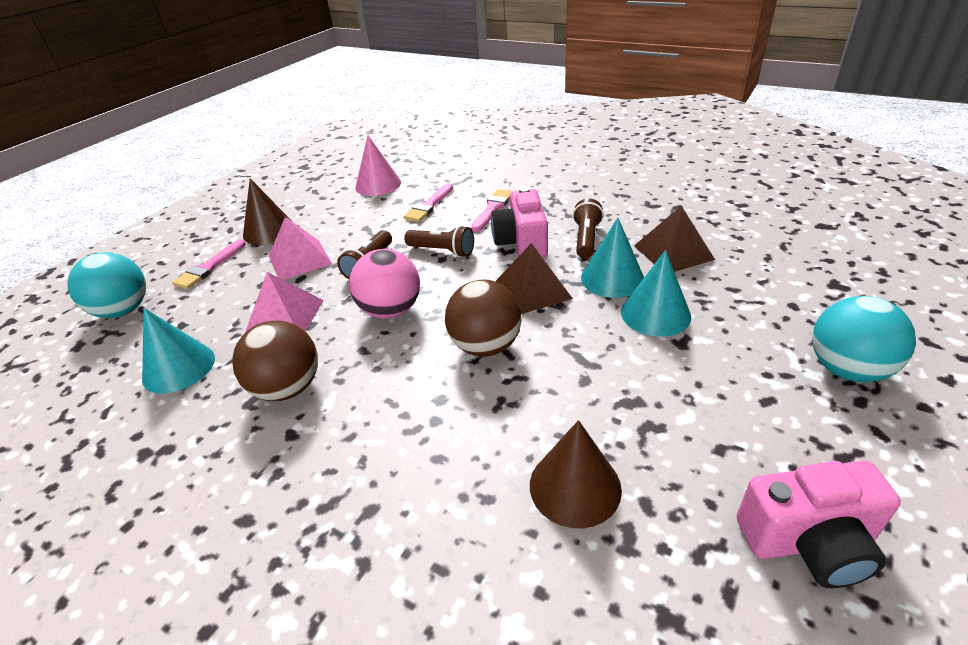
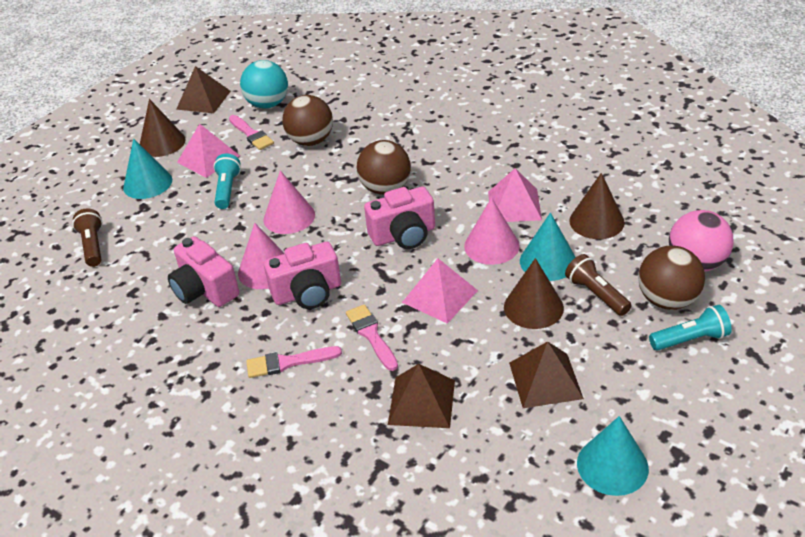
brown ball: 2 -> 3
brown cone: 2 -> 3
brown flashlight: 3 -> 2
brown pyramid: 2 -> 3
pink camera: 2 -> 3
pink cone: 1 -> 3
pink pyramid: 2 -> 3
turquoise ball: 2 -> 1
turquoise flashlight: 0 -> 2

